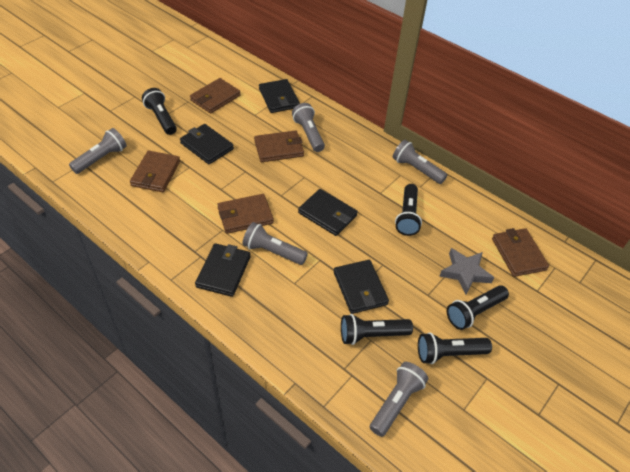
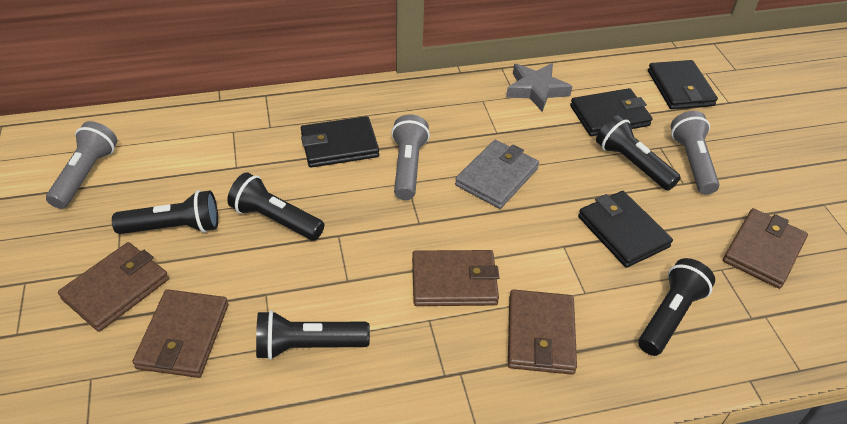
black wallet: 5 -> 4
grey flashlight: 5 -> 3
grey wallet: 0 -> 1

